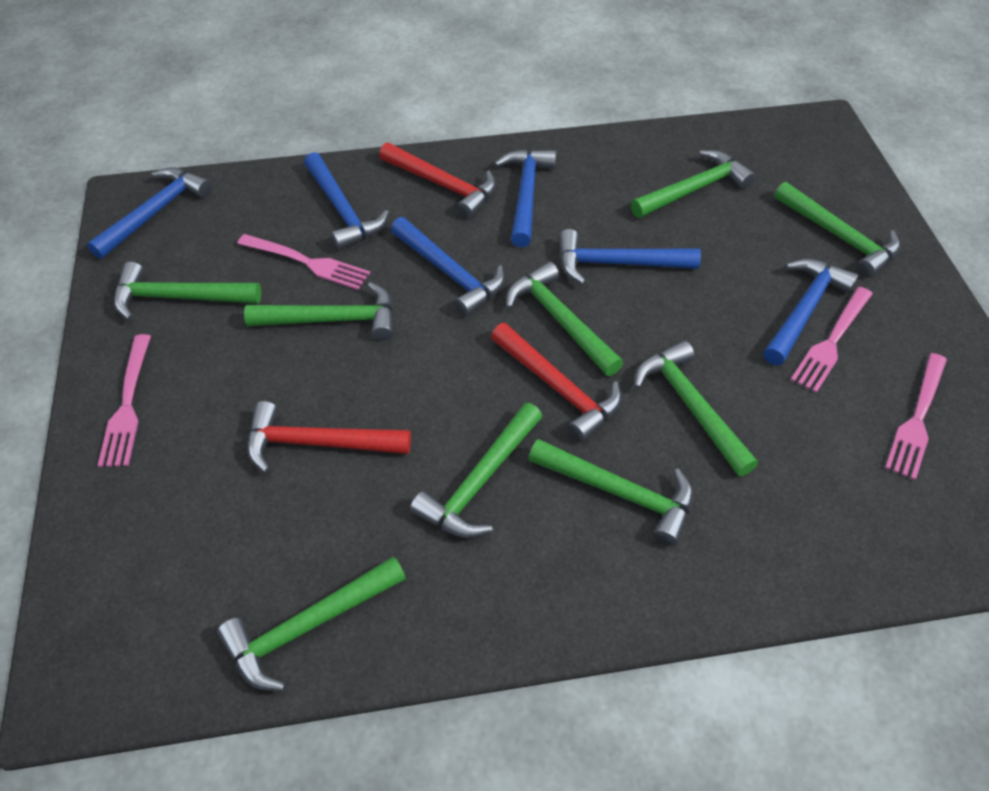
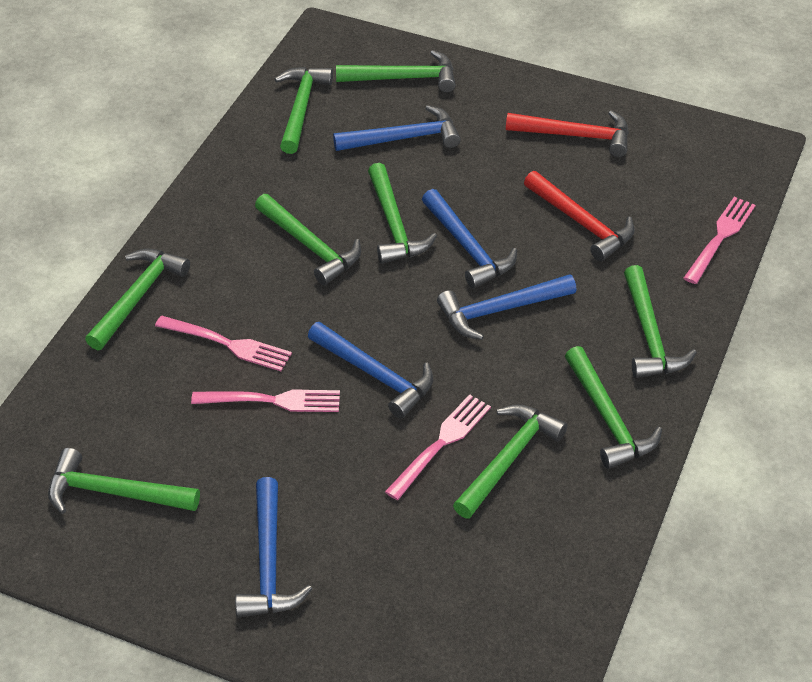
blue hammer: 6 -> 5
red hammer: 3 -> 2

